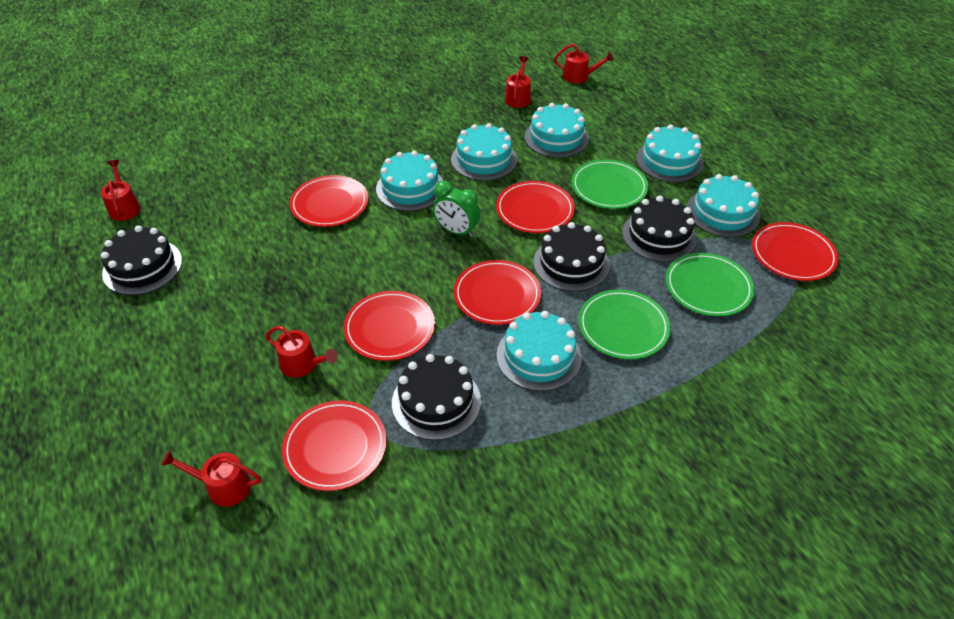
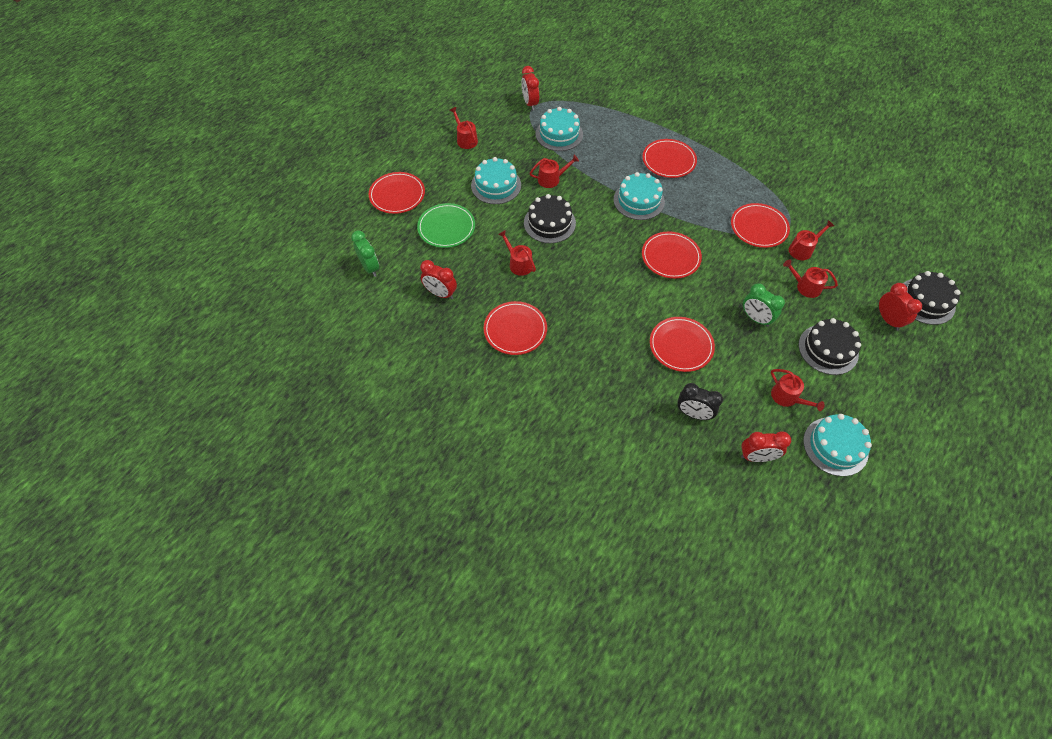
black cake: 4 -> 3
black clock: 0 -> 1
green clock: 1 -> 2
green plate: 3 -> 1
red clock: 0 -> 4
red watering can: 5 -> 6
turquoise cake: 6 -> 4

